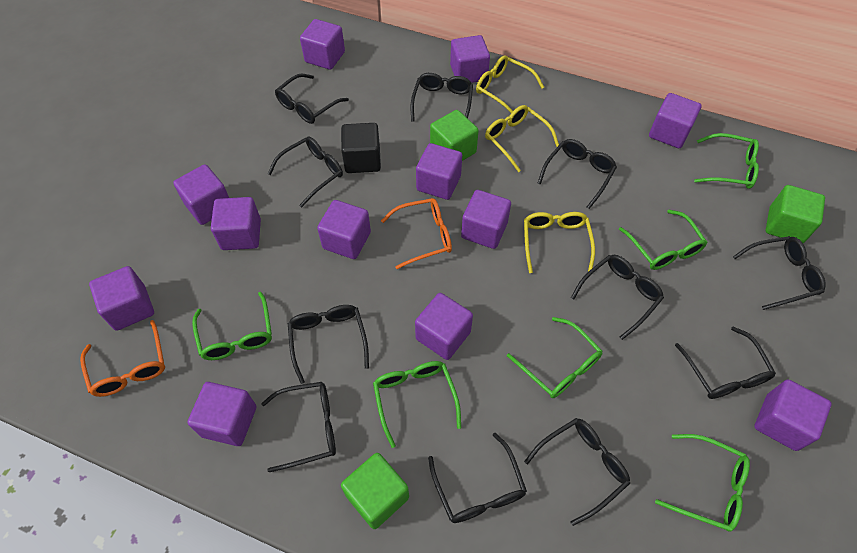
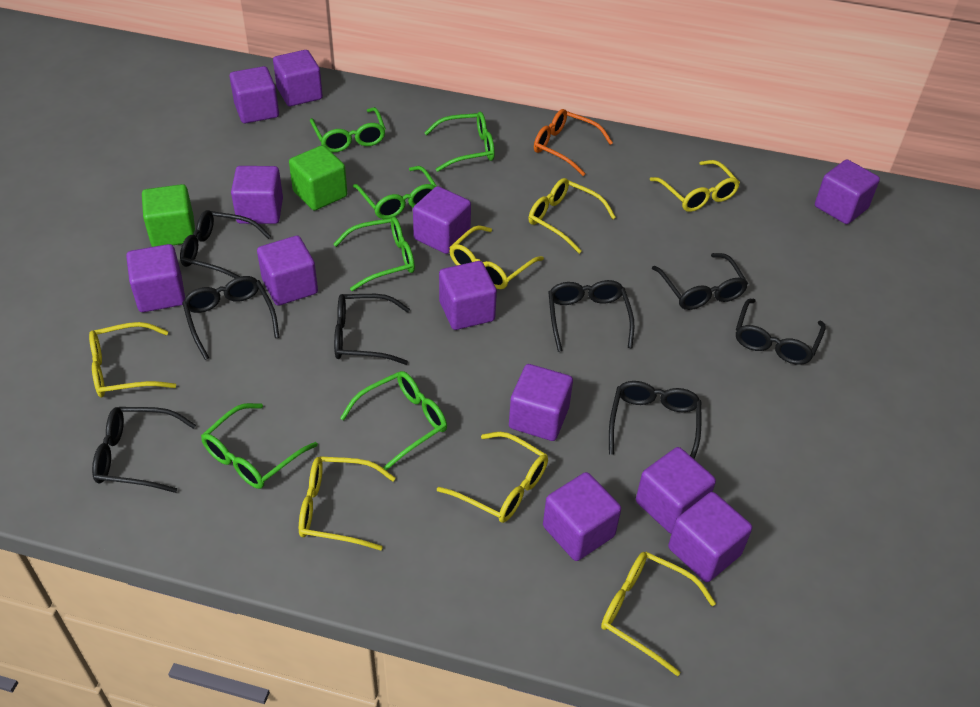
black cube: 1 -> 0
black glasses: 11 -> 8
green cube: 3 -> 2
orange glasses: 2 -> 1
yellow glasses: 3 -> 7

